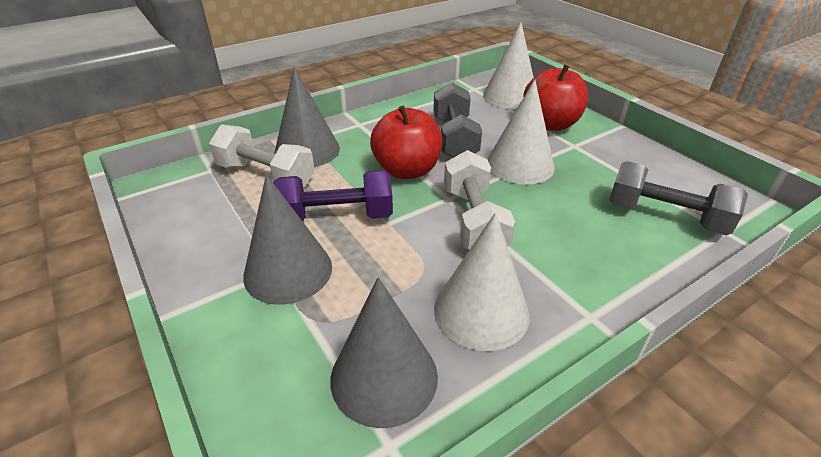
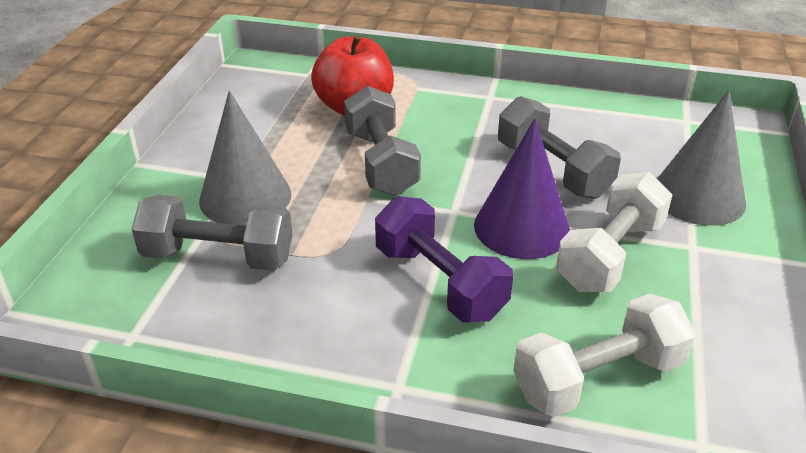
grey cone: 3 -> 2
grey dumbbell: 2 -> 3
purple cone: 0 -> 1
red apple: 2 -> 1
white cone: 3 -> 0

